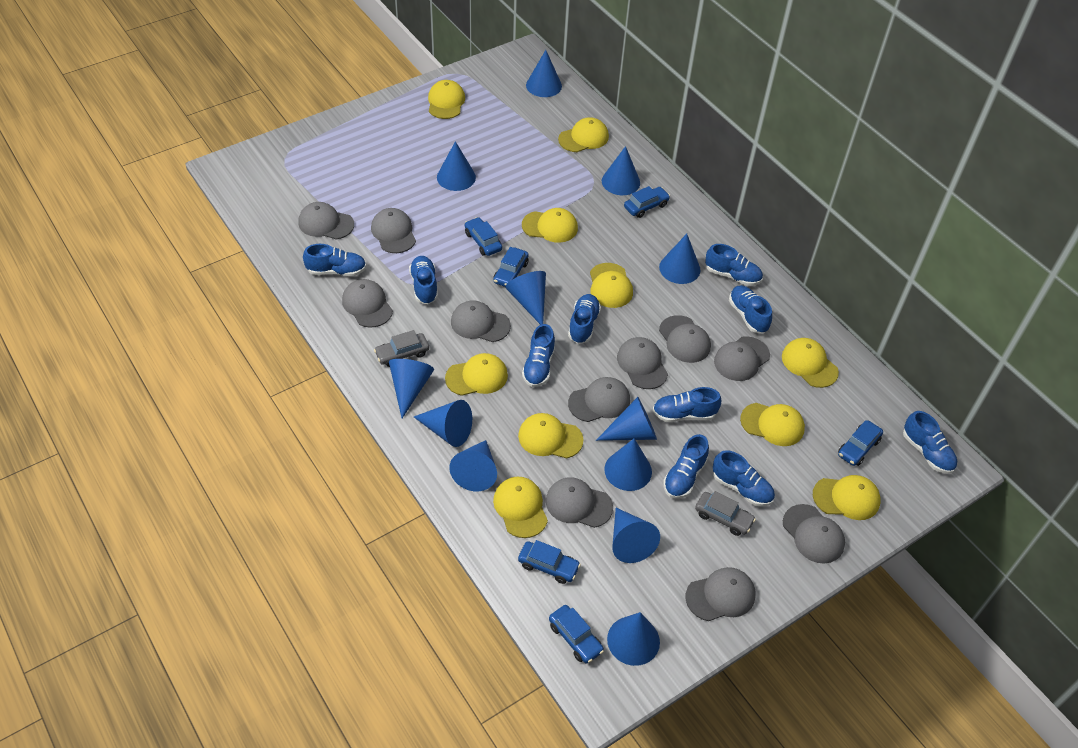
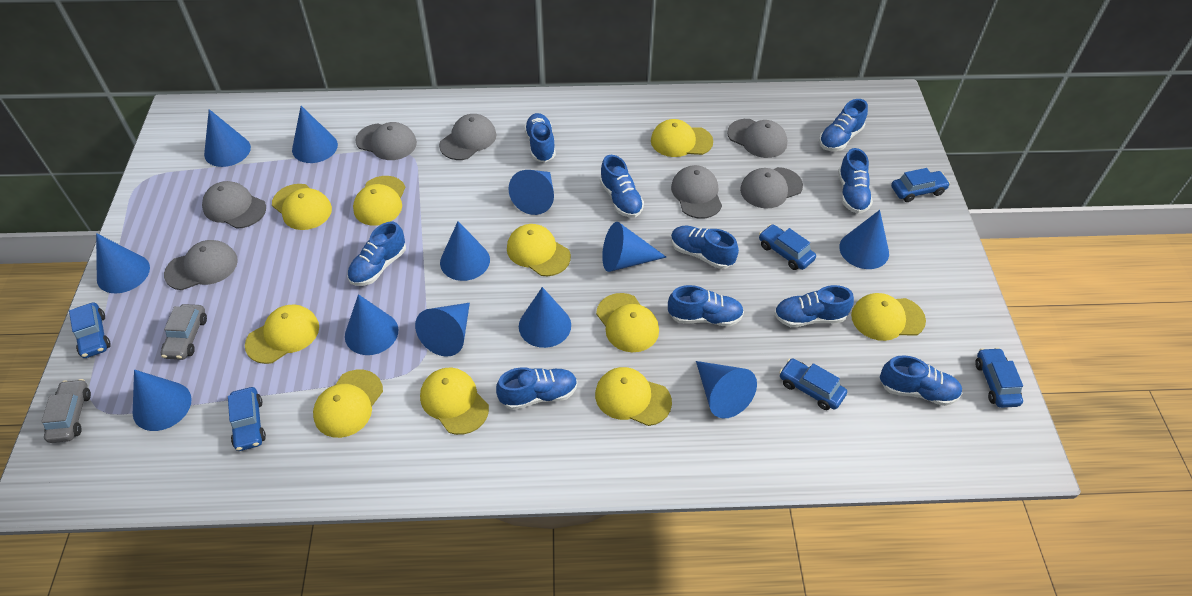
grey cap: 11 -> 7

